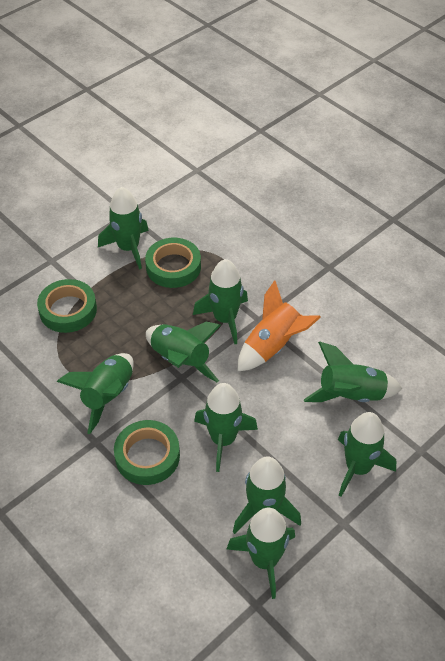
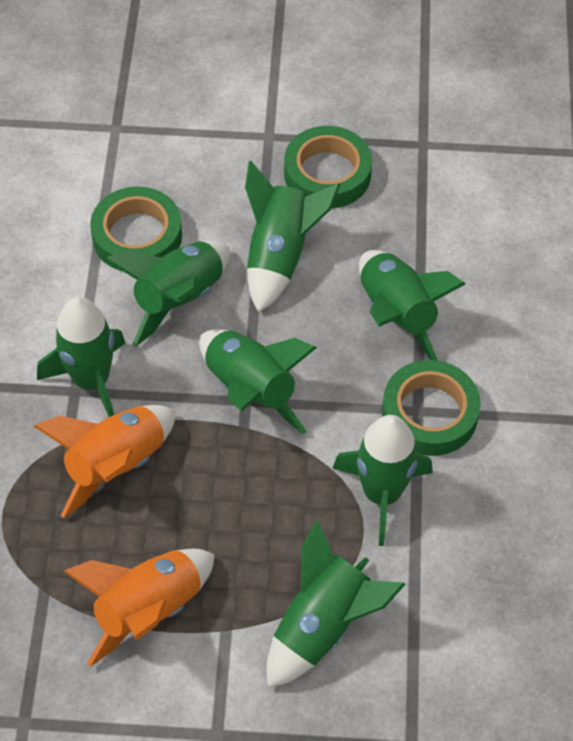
green rocket: 9 -> 7
orange rocket: 1 -> 2

